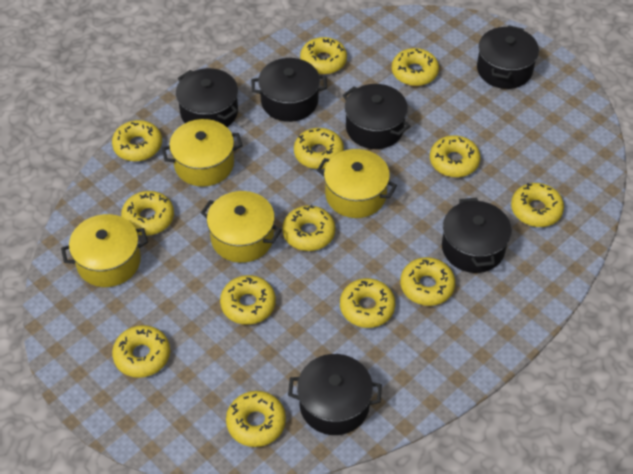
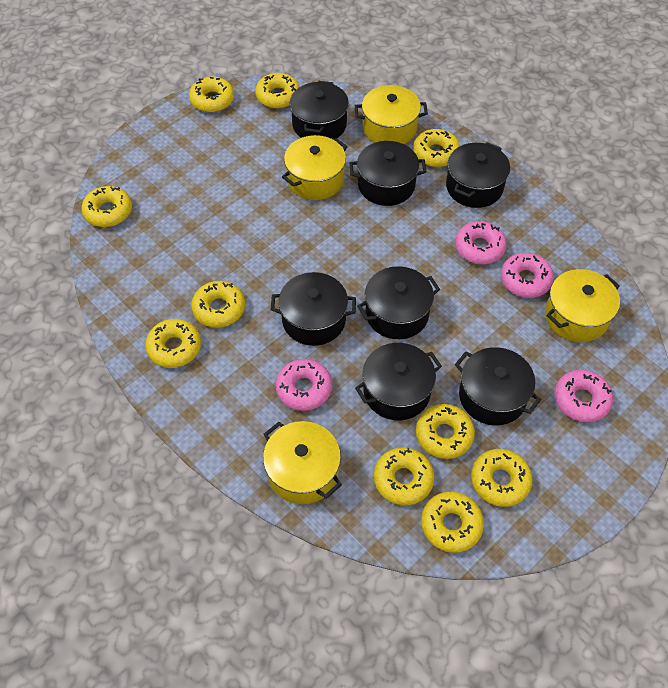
black pot: 6 -> 7
pink donut: 0 -> 4
yellow donut: 13 -> 10

